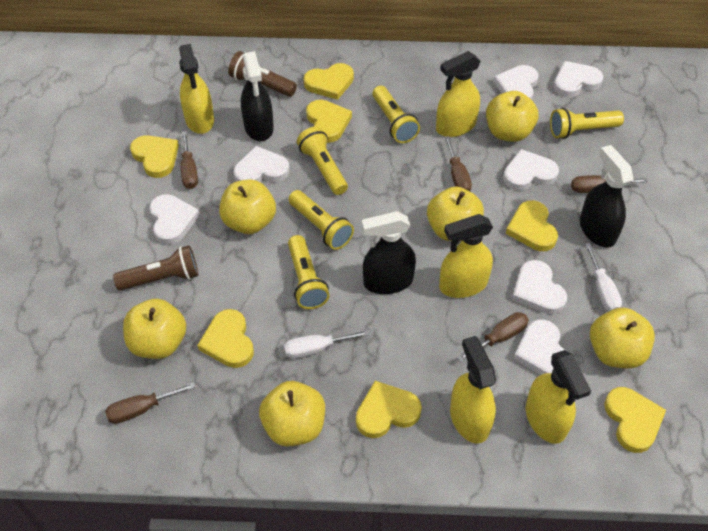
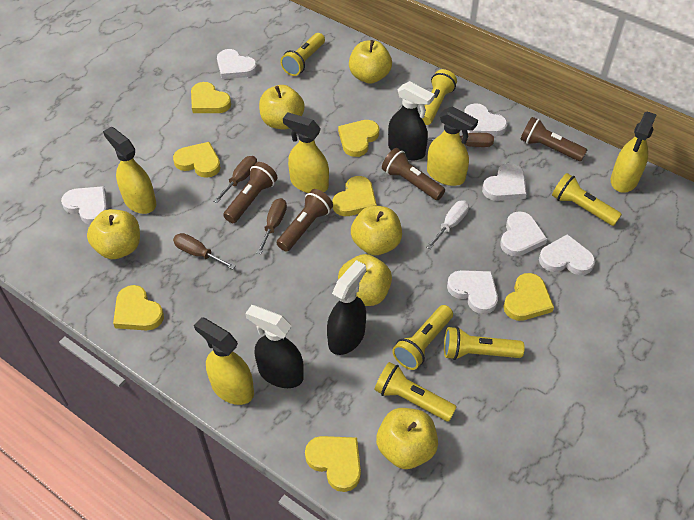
brown flashlight: 2 -> 4
brown screwdriver: 5 -> 4
white screwdriver: 2 -> 1
yellow flashlight: 5 -> 6

